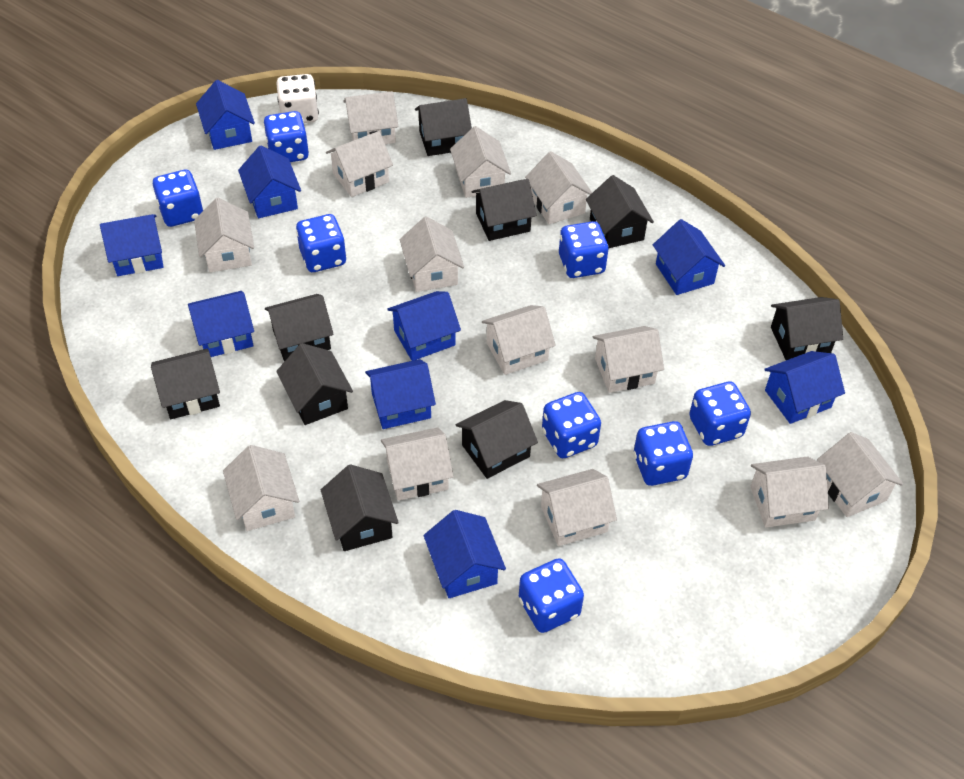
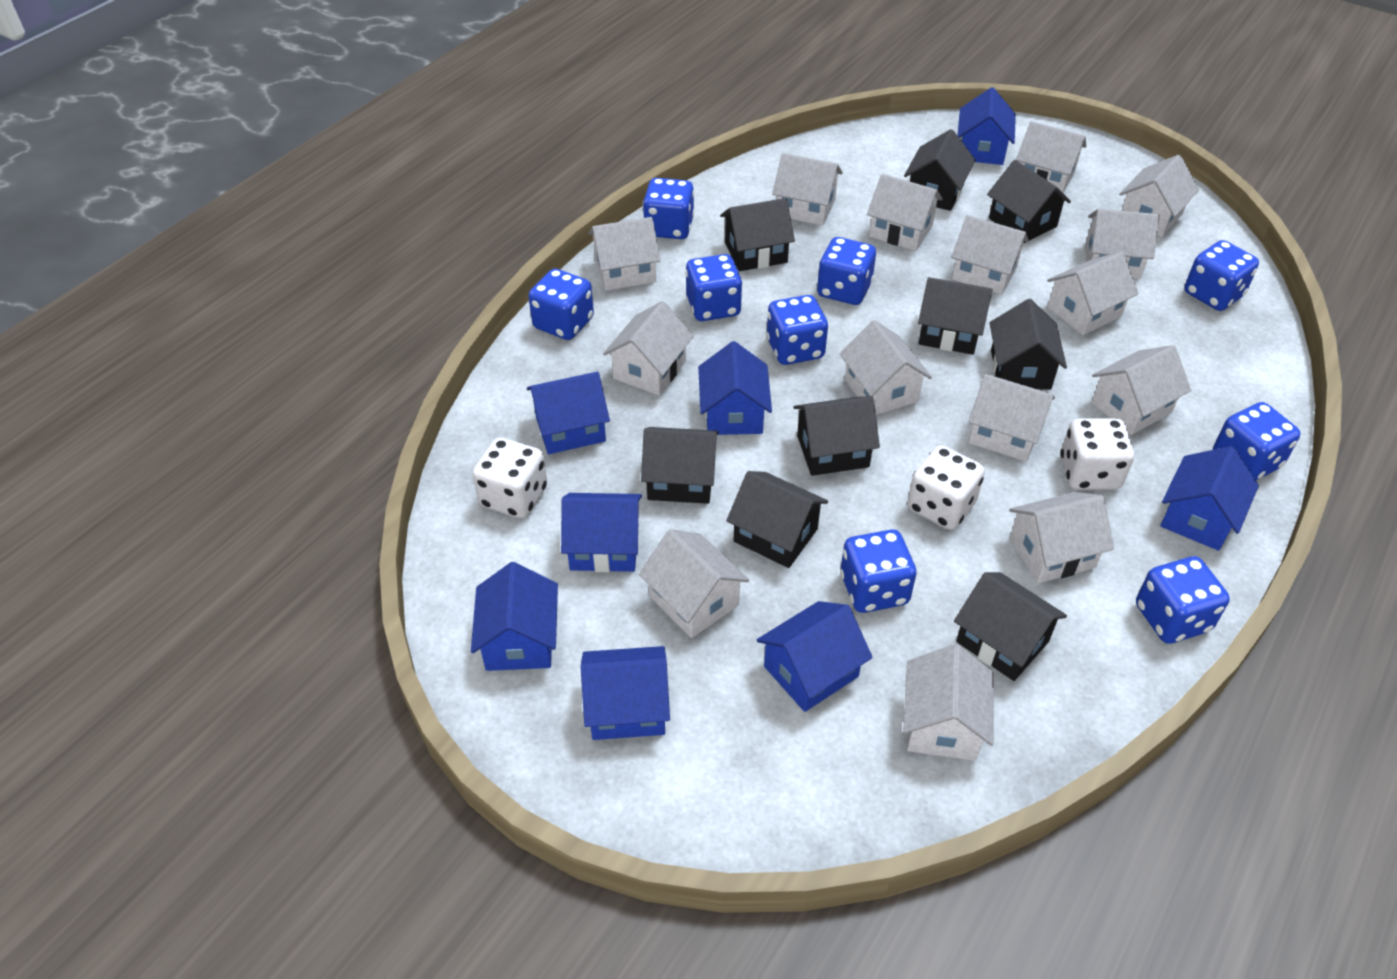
blue dice: 8 -> 9
blue house: 9 -> 8
white dice: 1 -> 3
white house: 13 -> 15

